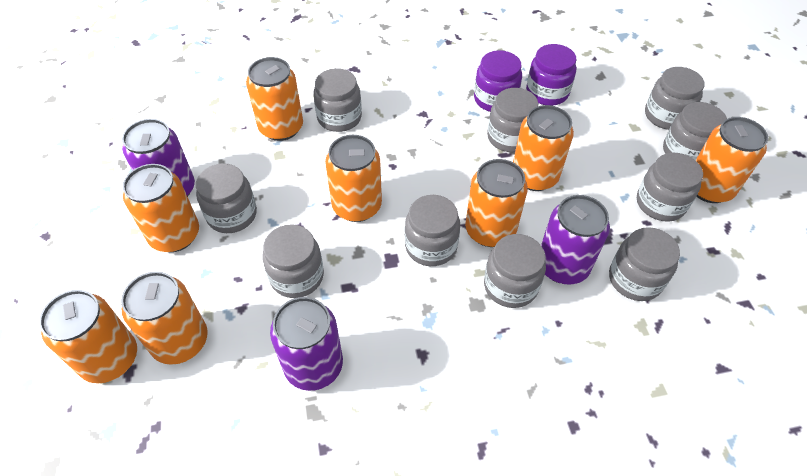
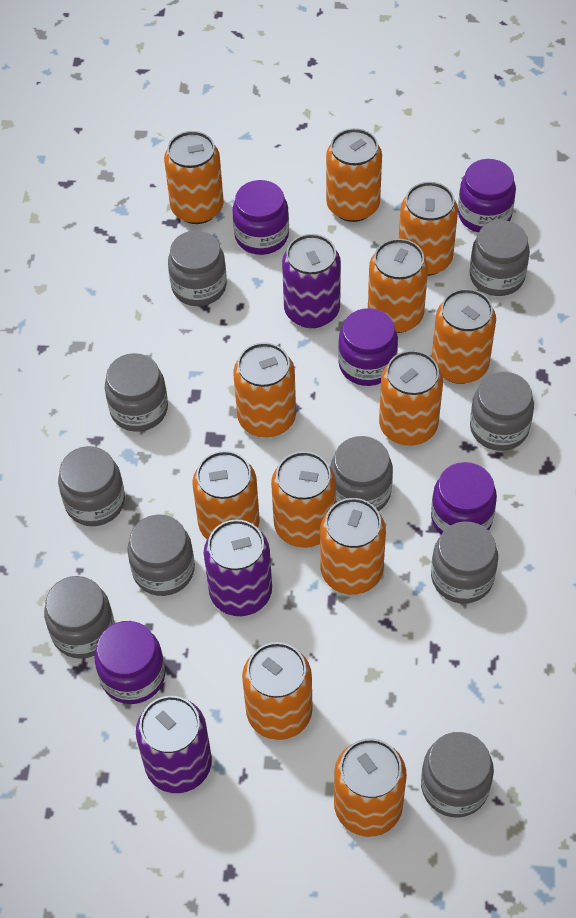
orange can: 8 -> 12
purple jar: 2 -> 5

